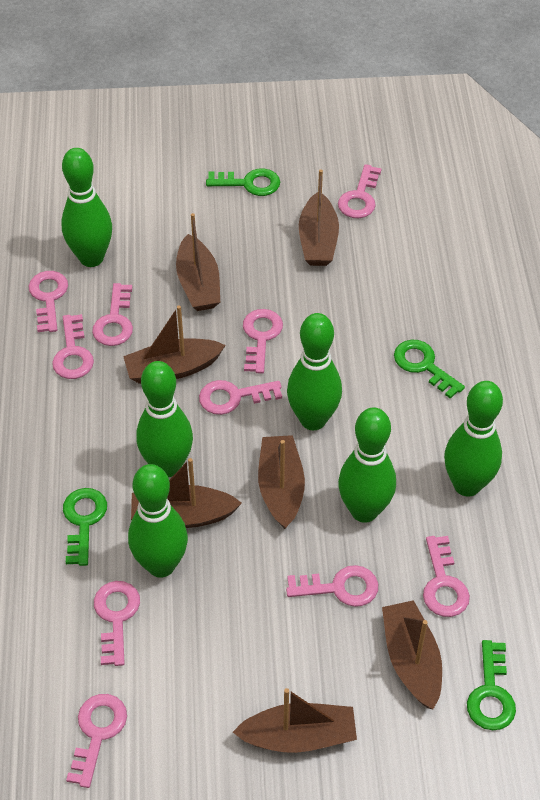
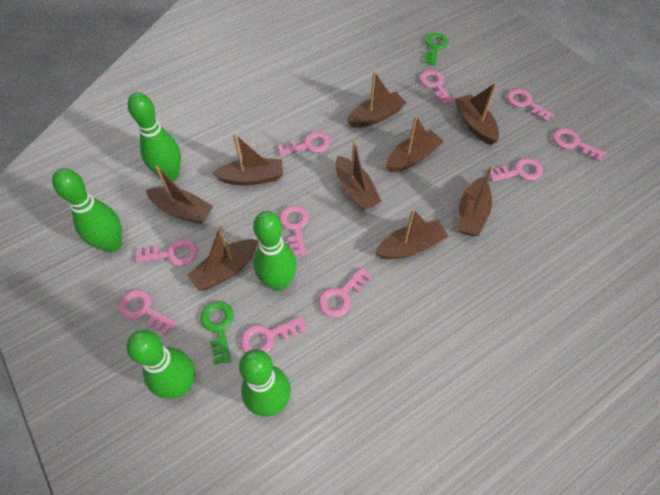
brown boat: 7 -> 9
green bowling pin: 6 -> 5
green key: 4 -> 2

